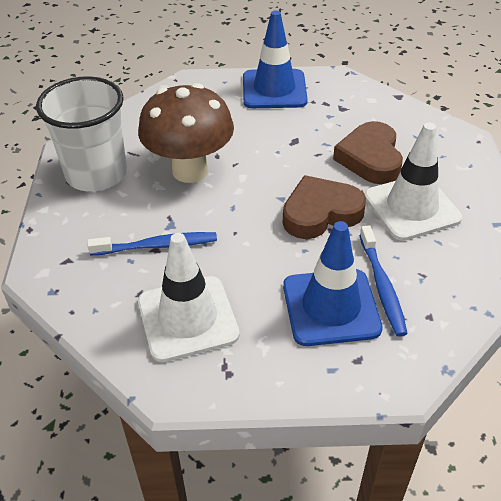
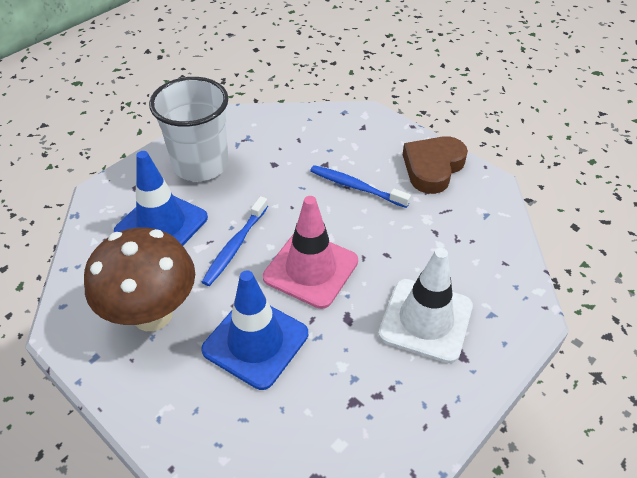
brown heart: 2 -> 1
pink traffic cone: 0 -> 1
white traffic cone: 2 -> 1

